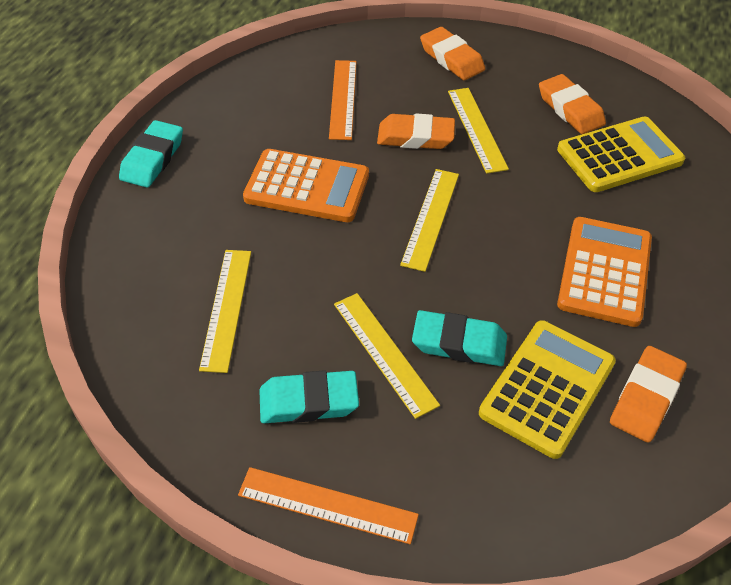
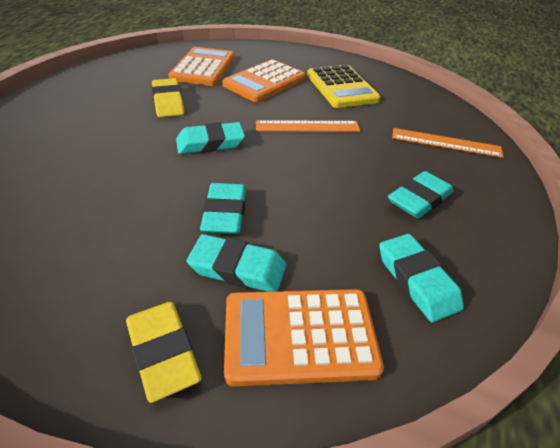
orange calculator: 2 -> 3
orange eraser: 4 -> 0
turquoise eraser: 3 -> 5
yellow calculator: 2 -> 1
yellow eraser: 0 -> 2
yellow ruler: 4 -> 0

